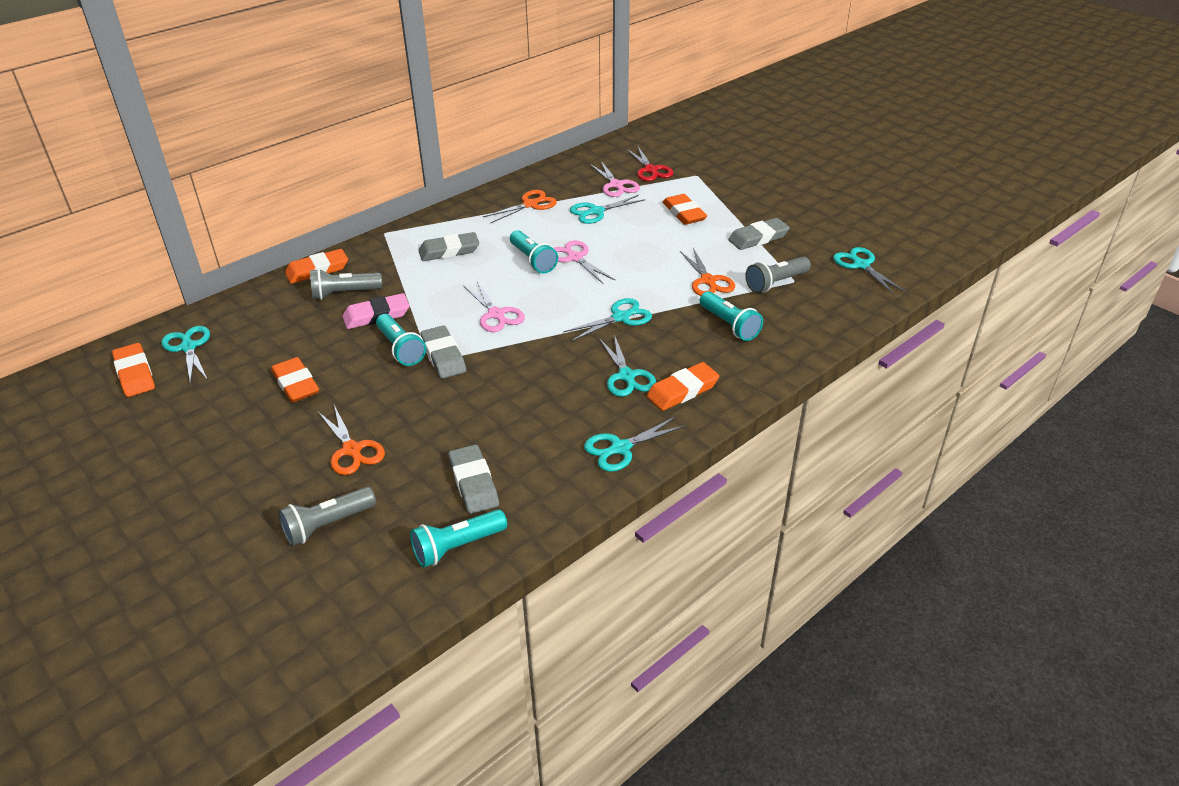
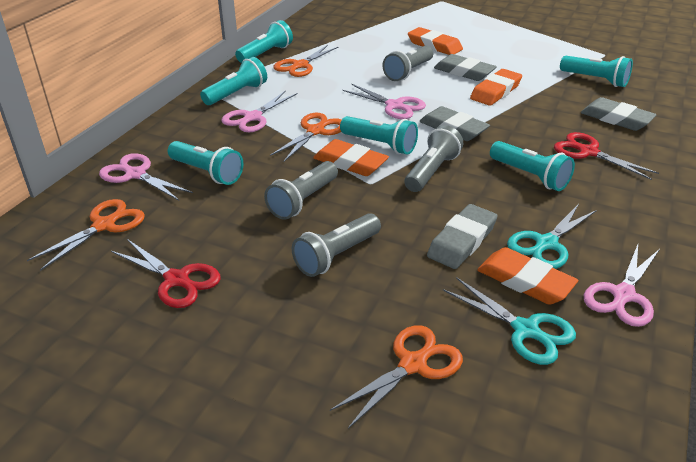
grey flashlight: 3 -> 4
orange eraser: 5 -> 4
orange scissors: 3 -> 4
pink eraser: 1 -> 0
pink scissors: 3 -> 4
red scissors: 1 -> 2
turquoise flashlight: 4 -> 6
turquoise scissors: 6 -> 2

